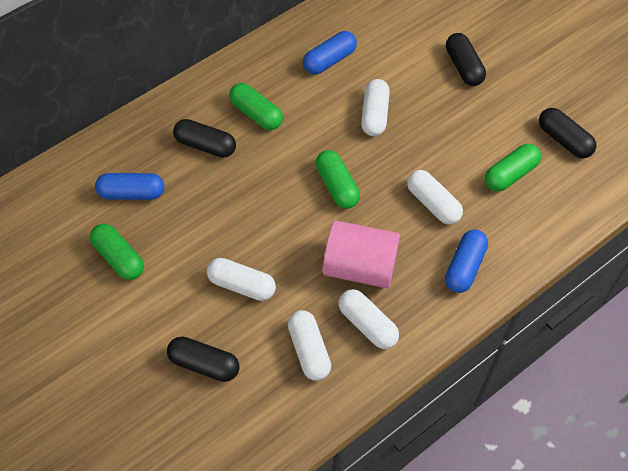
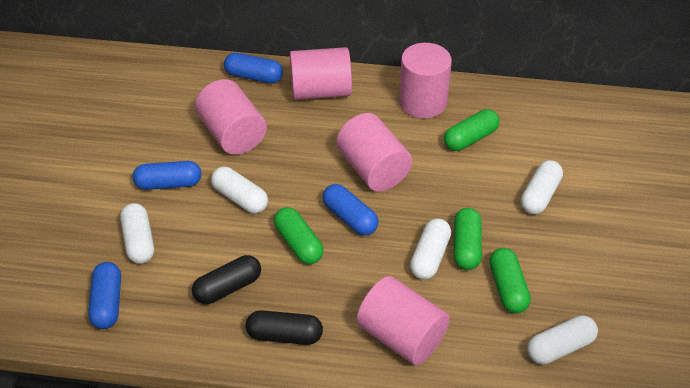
black capsule: 4 -> 2
blue capsule: 3 -> 4
pink cylinder: 1 -> 5

